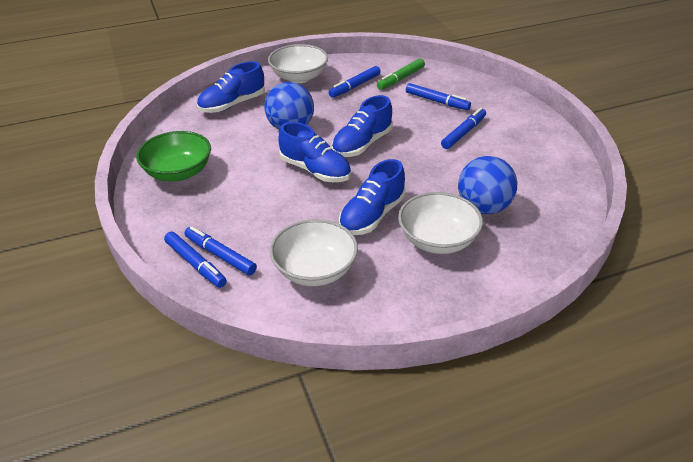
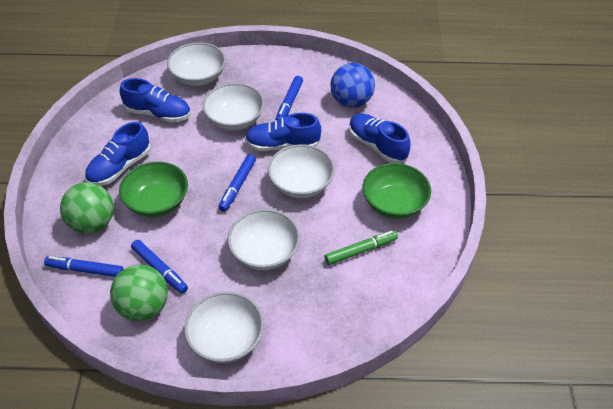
blue ball: 2 -> 1
blue marker: 5 -> 4
green ball: 0 -> 2
green bowl: 1 -> 2
white bowl: 3 -> 5

